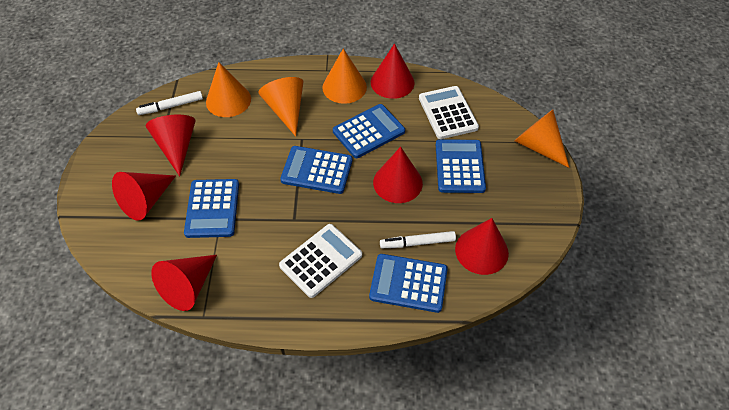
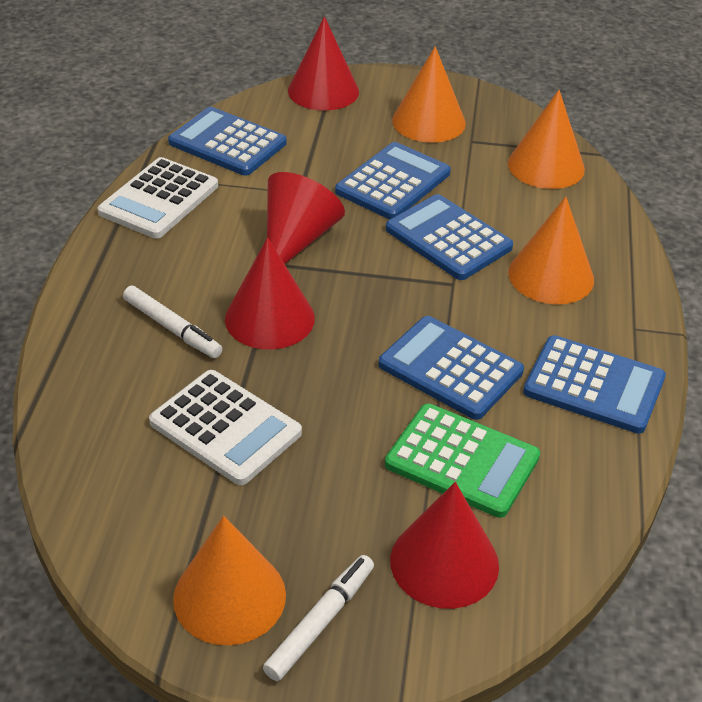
green calculator: 0 -> 1
red cone: 6 -> 4

